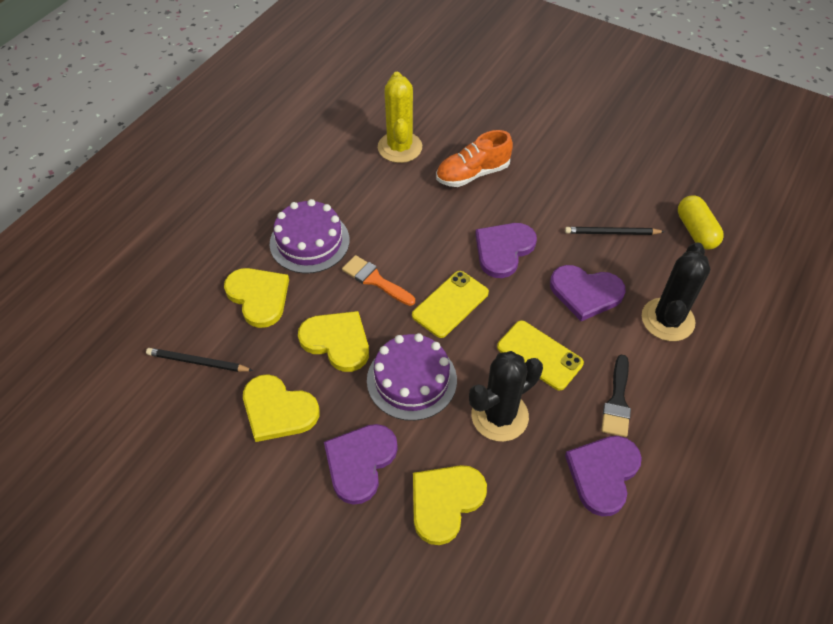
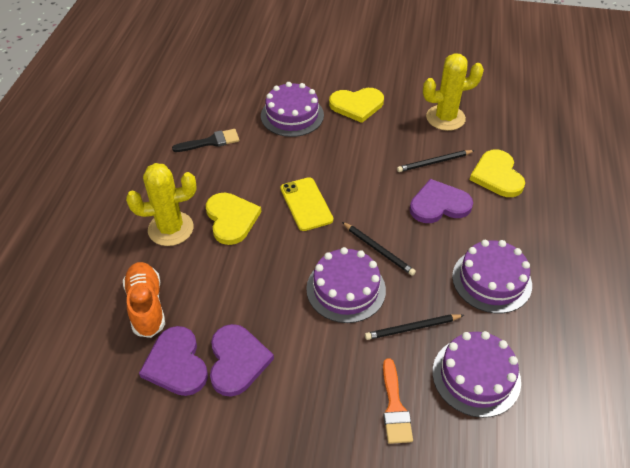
black cactus: 2 -> 0
black pencil: 2 -> 3
purple cake: 2 -> 4
purple heart: 4 -> 3
yellow cactus: 1 -> 2
yellow capsule: 1 -> 0
yellow heart: 4 -> 3
yellow phone: 2 -> 1

